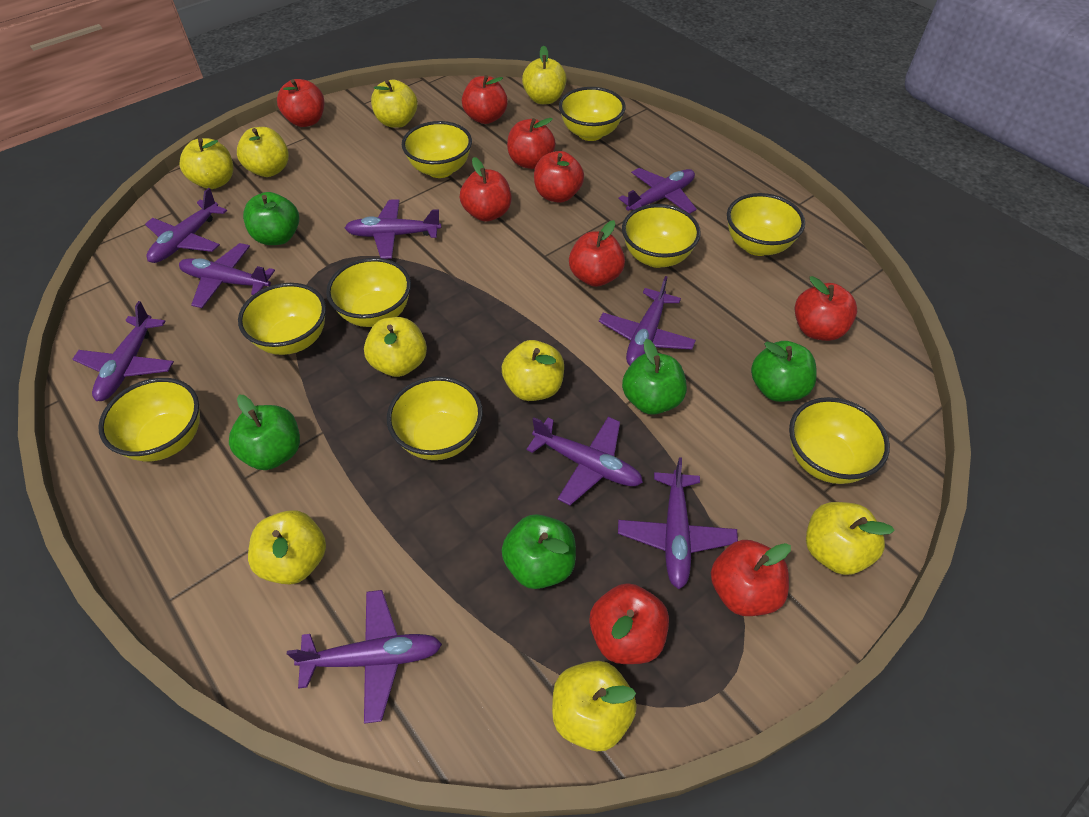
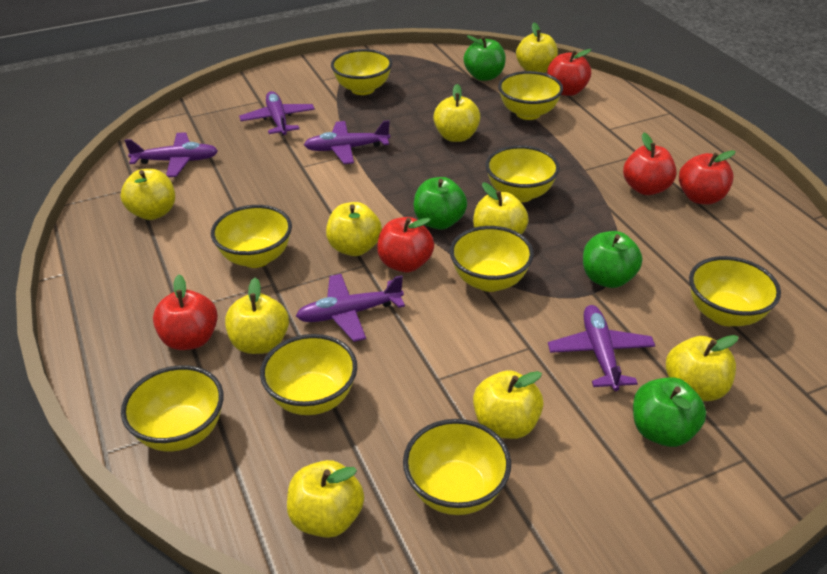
green apple: 5 -> 4
purple plane: 9 -> 5
red apple: 9 -> 5

